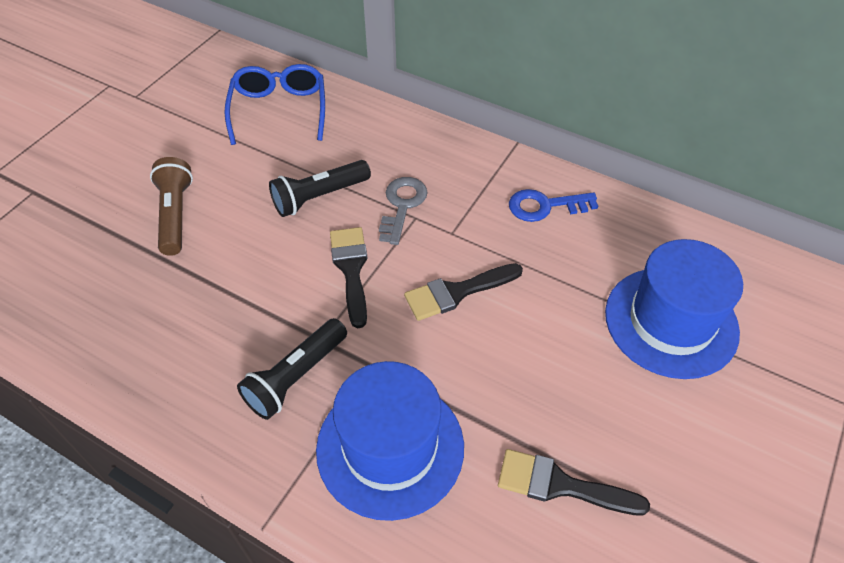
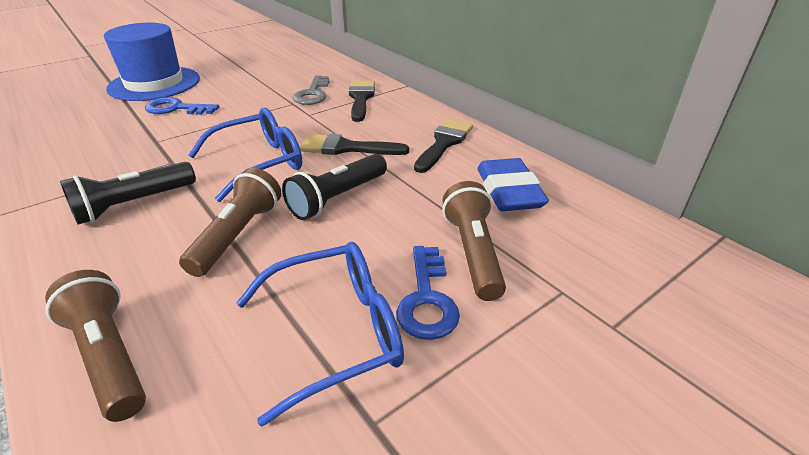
blue eraser: 0 -> 1
blue glasses: 1 -> 2
blue hat: 2 -> 1
blue key: 1 -> 2
brown flashlight: 1 -> 3

